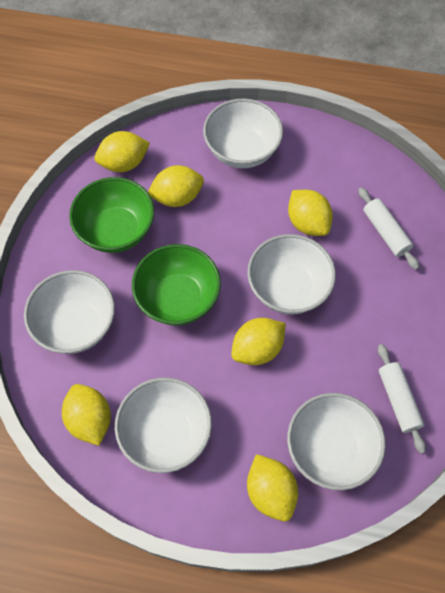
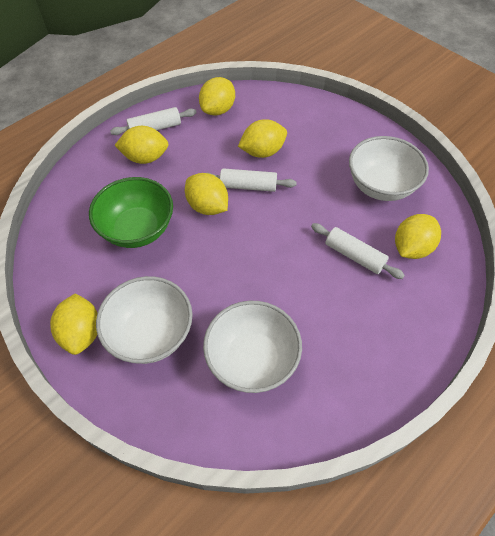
green bowl: 2 -> 1
white bowl: 5 -> 3
white rolling pin: 2 -> 3

